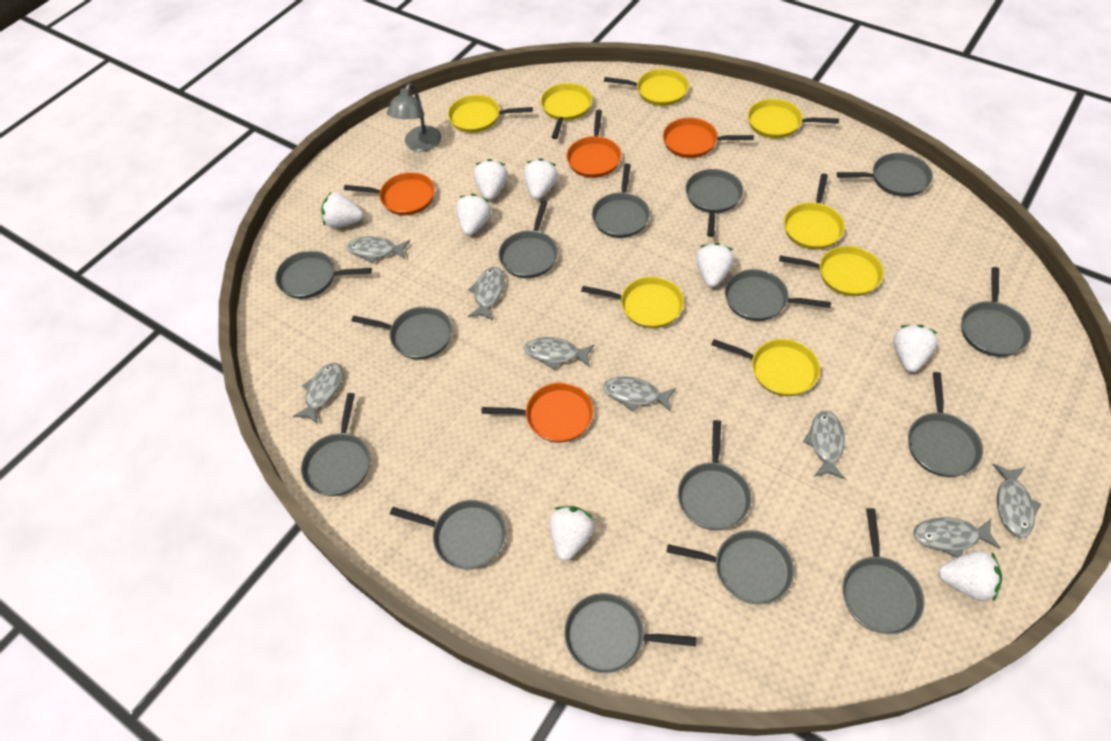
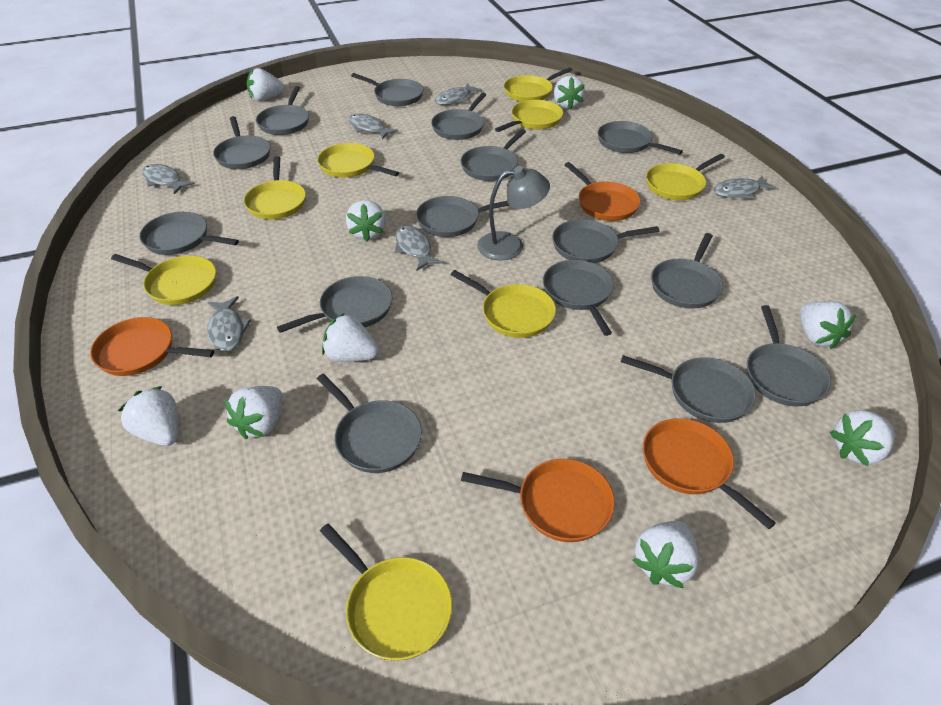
grey fish: 8 -> 6
white strawberry: 8 -> 9

